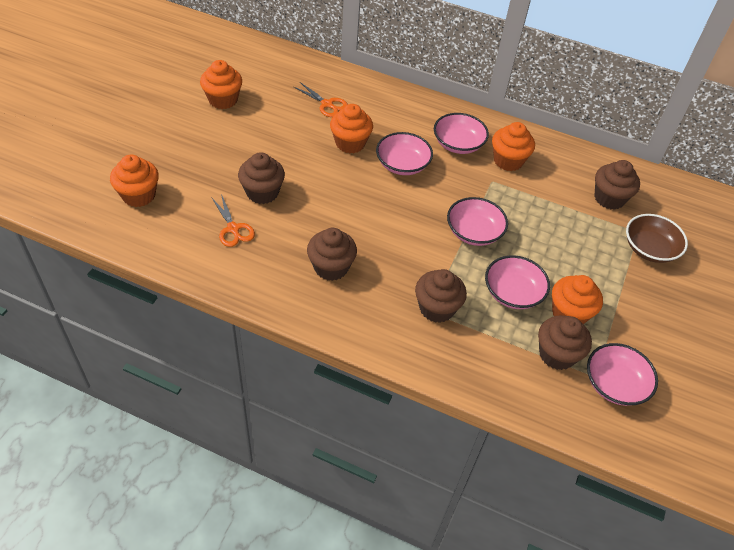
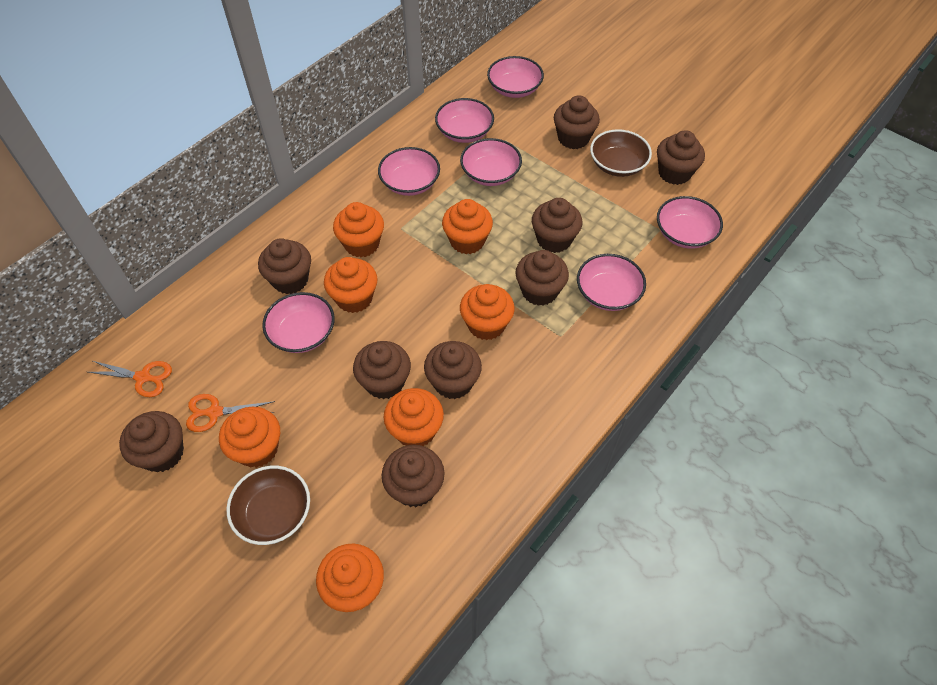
brown bowl: 1 -> 2
brown cupcake: 5 -> 9
orange cupcake: 5 -> 7
pink bowl: 5 -> 7

